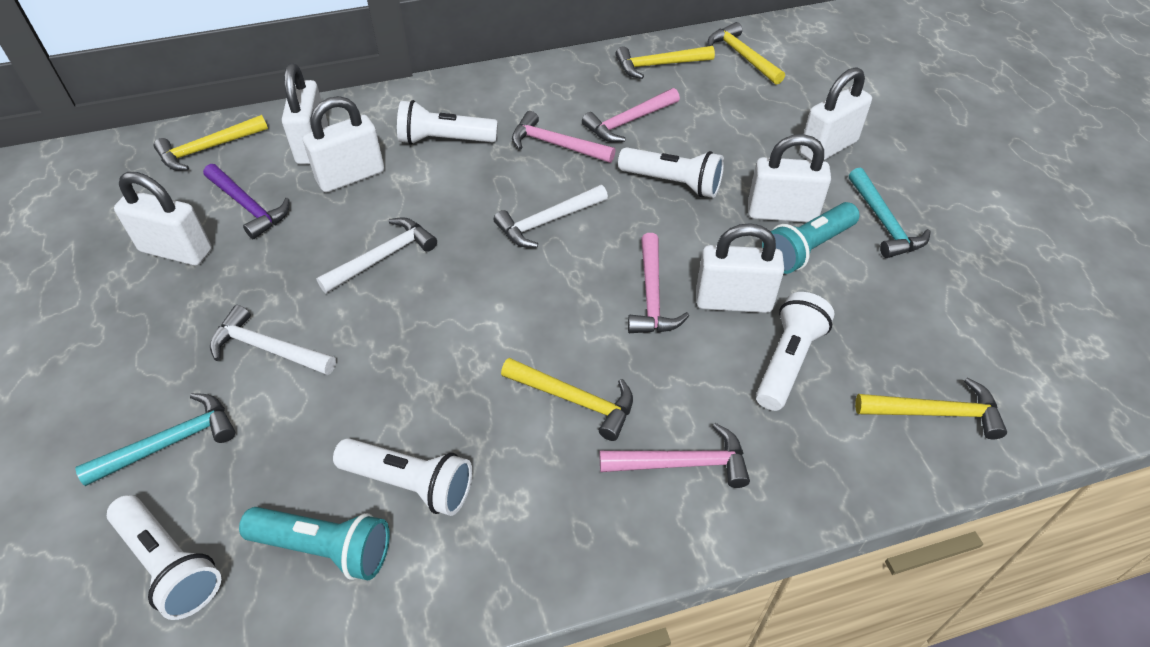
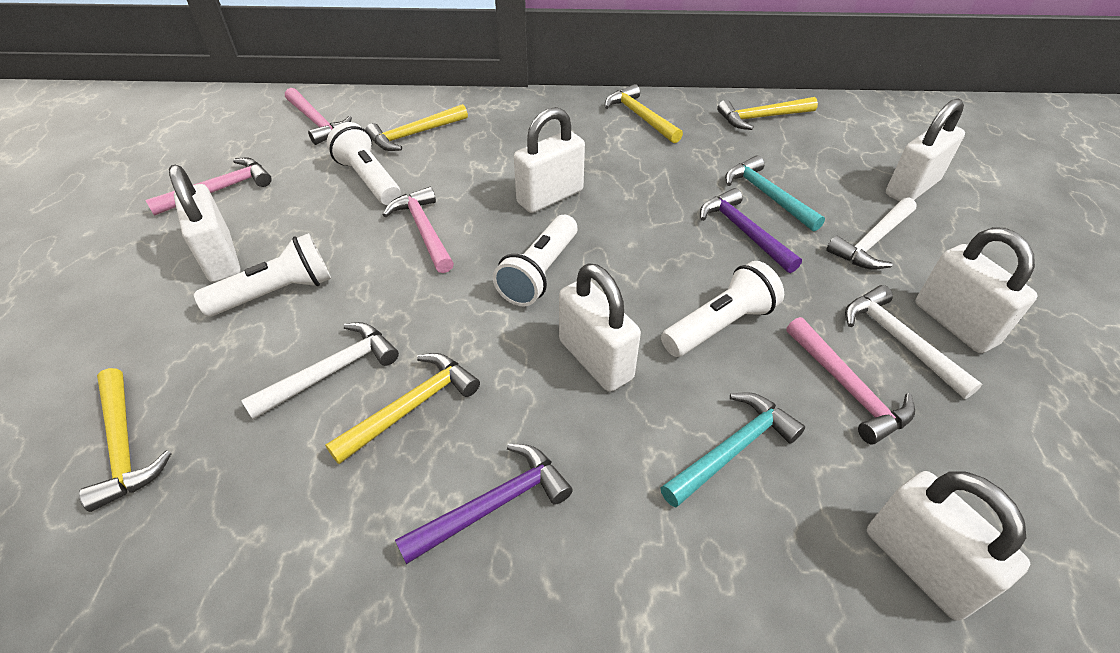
purple hammer: 1 -> 2
turquoise flashlight: 2 -> 0
white flashlight: 5 -> 4

